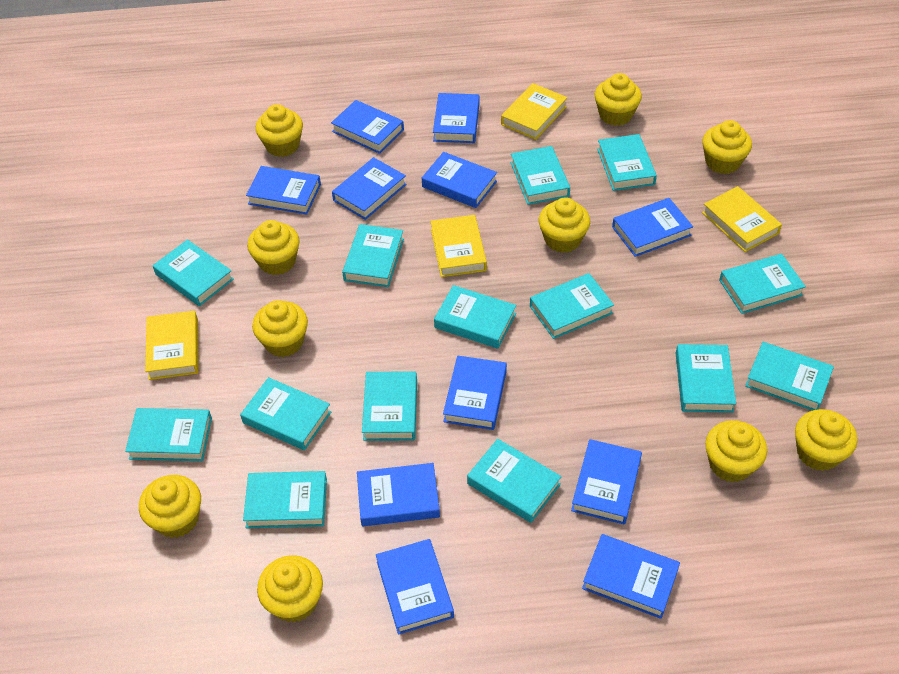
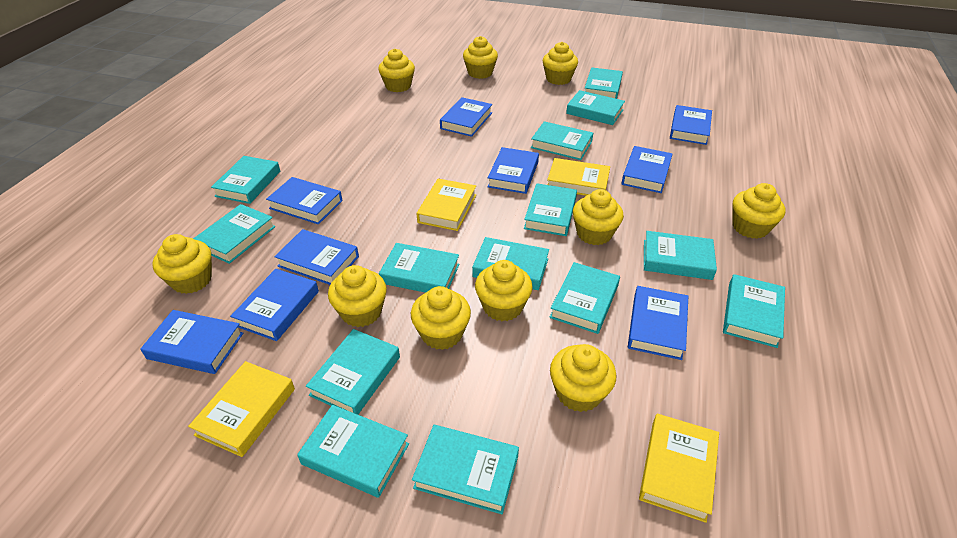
blue book: 11 -> 9

